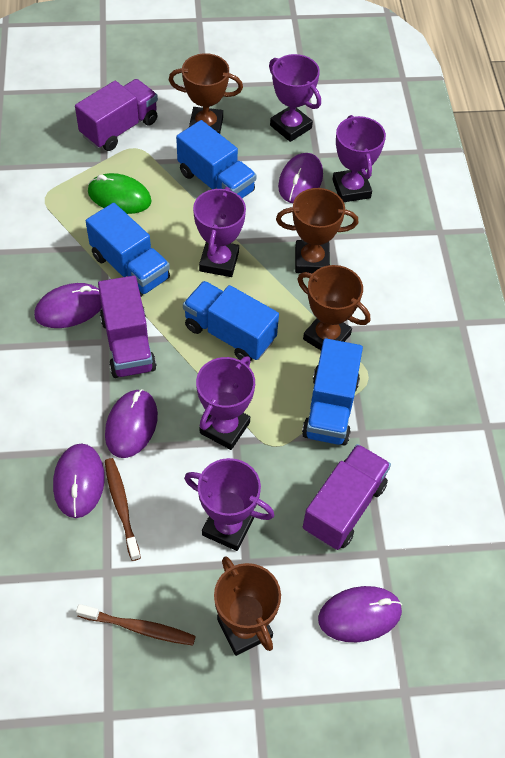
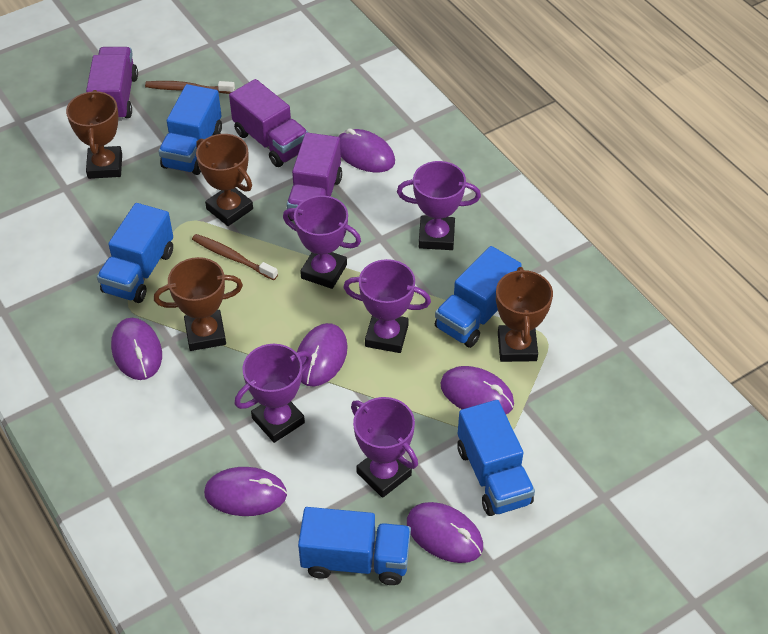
blue truck: 4 -> 5
green mouse: 1 -> 0
purple mouse: 5 -> 6

